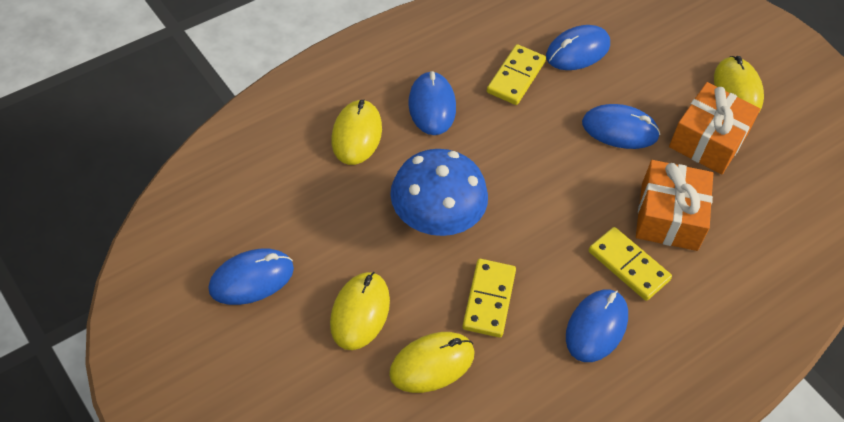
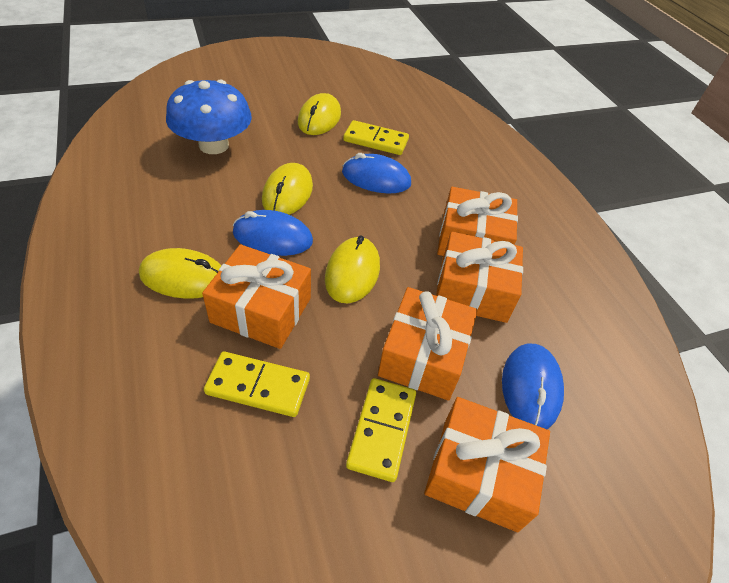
blue mouse: 5 -> 3
orange gift: 2 -> 5

